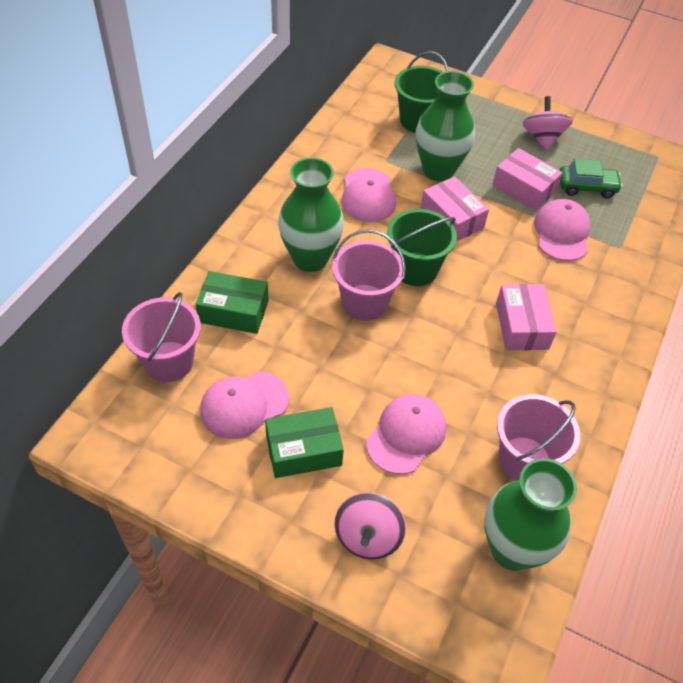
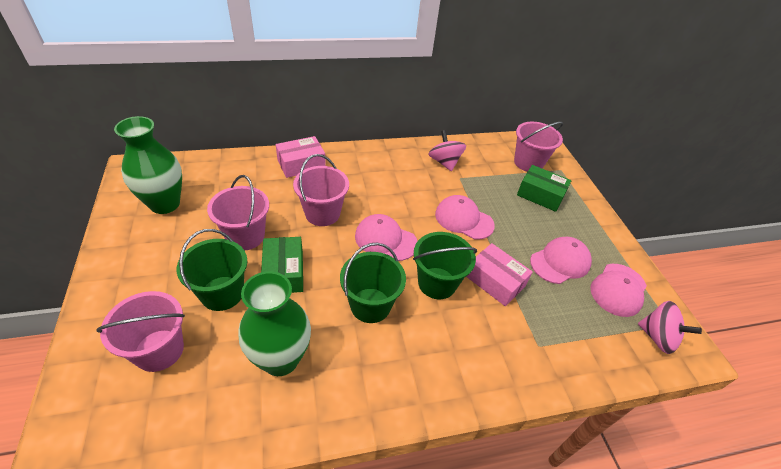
green bucket: 2 -> 3
green car: 1 -> 0
green vase: 3 -> 2
pink box: 3 -> 2
pink bucket: 3 -> 4

